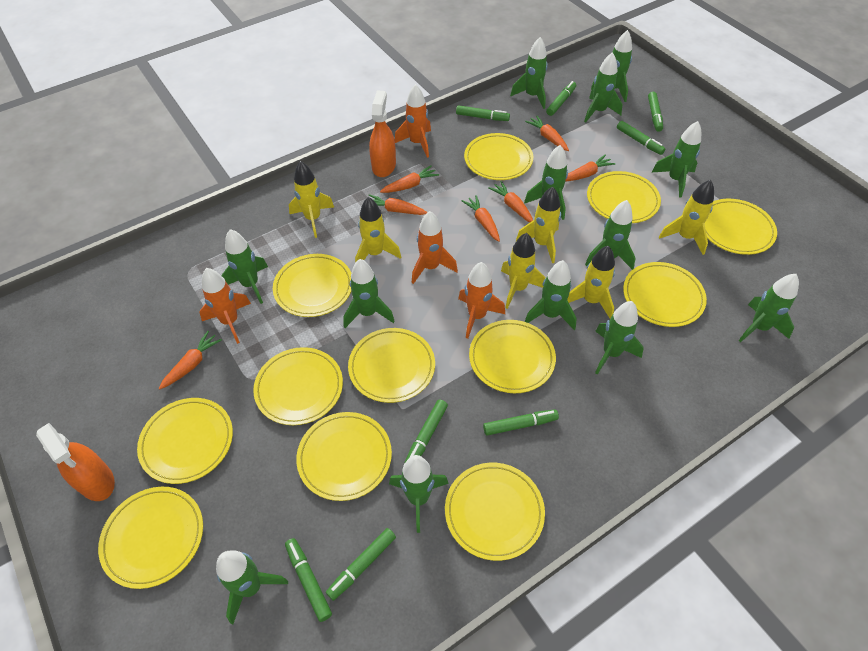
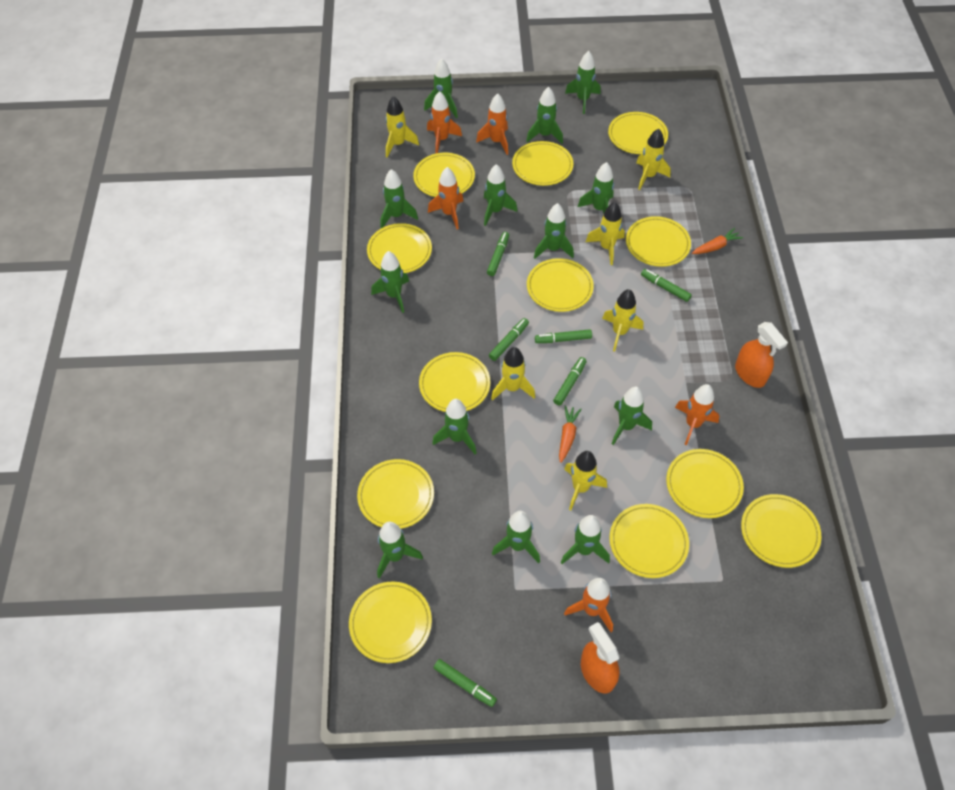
green marker: 8 -> 6
orange carrot: 7 -> 2
orange rocket: 4 -> 5

